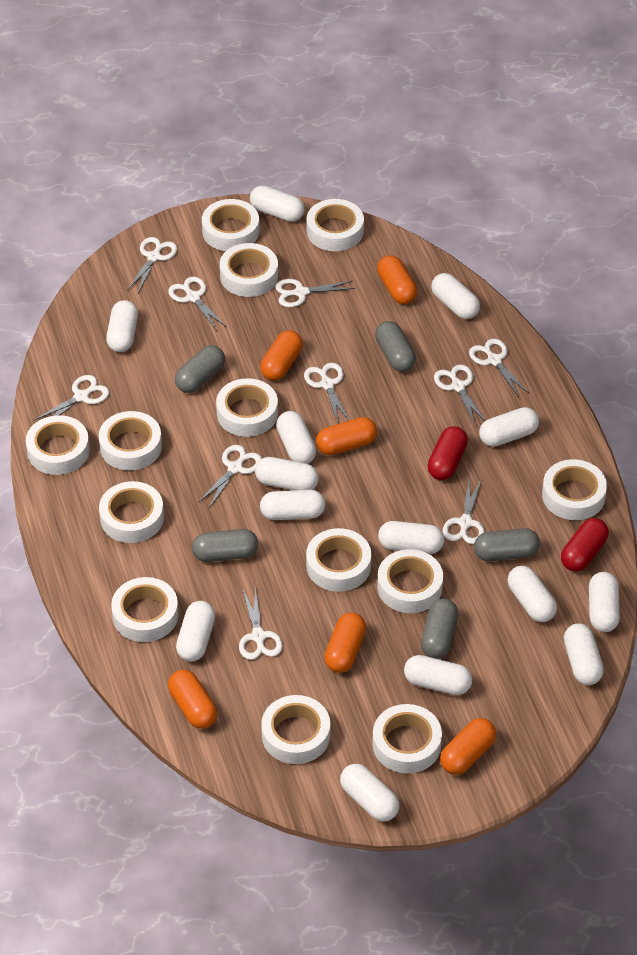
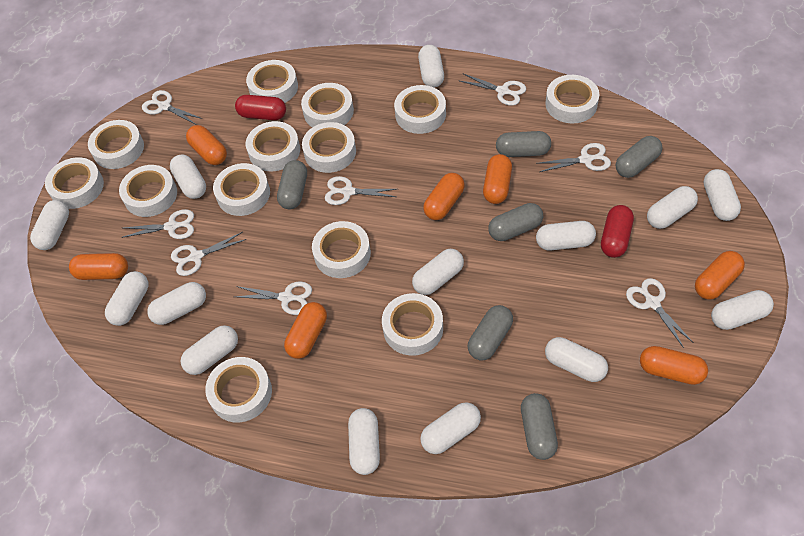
grey capsule: 5 -> 6
orange capsule: 6 -> 7
white scissors: 10 -> 8

